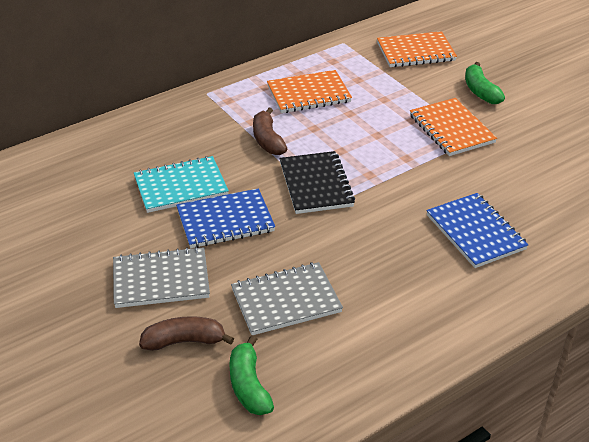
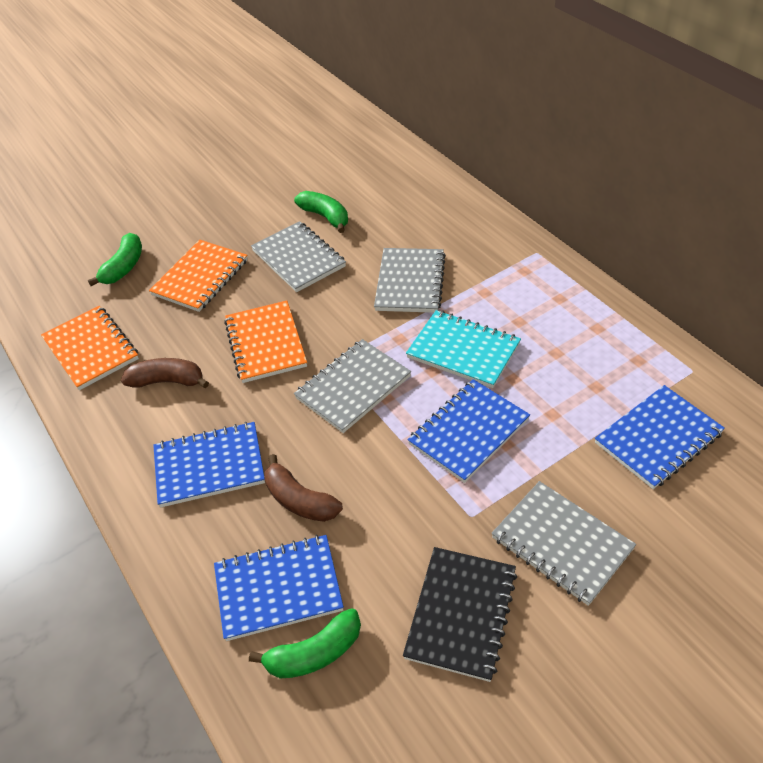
blue notebook: 2 -> 4
green banana: 2 -> 3
grey notebook: 2 -> 4

